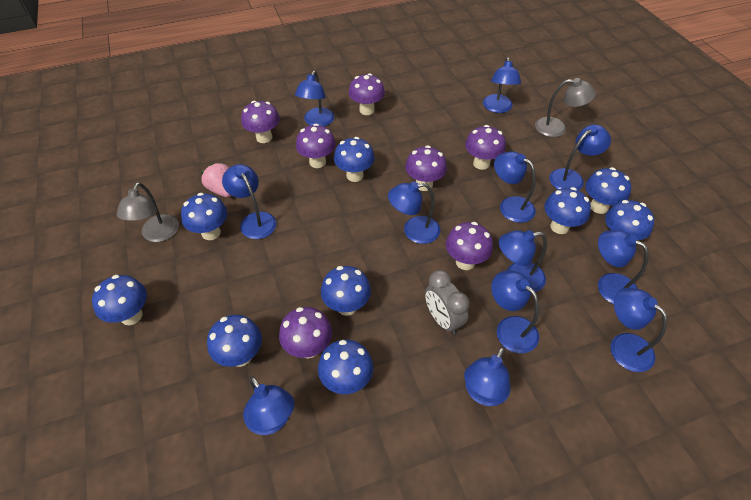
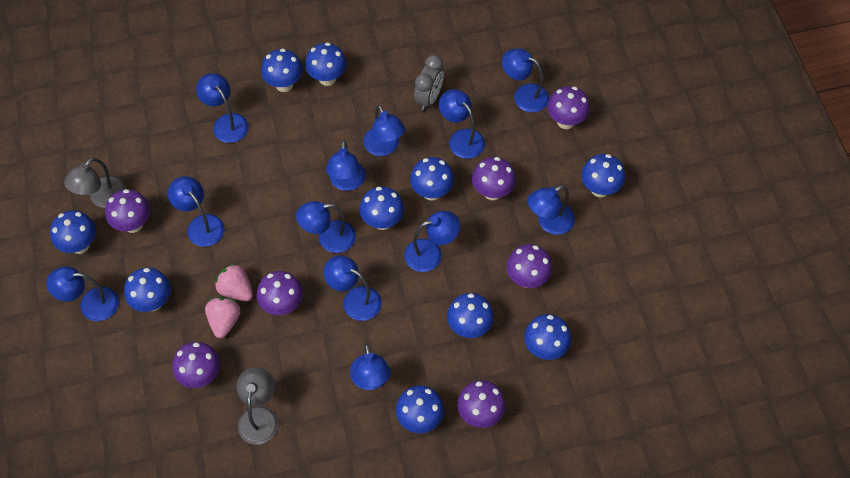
blue mushroom: 9 -> 10
pink strawberry: 1 -> 2

